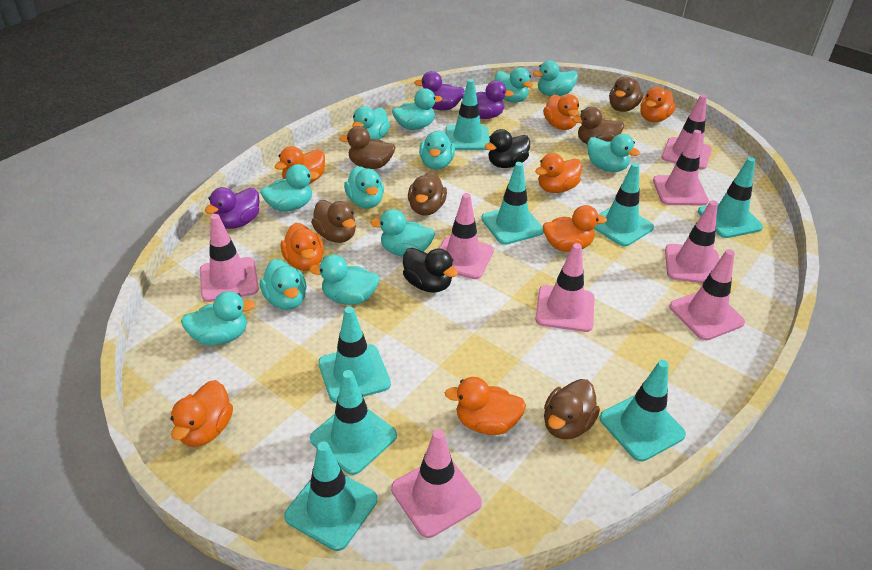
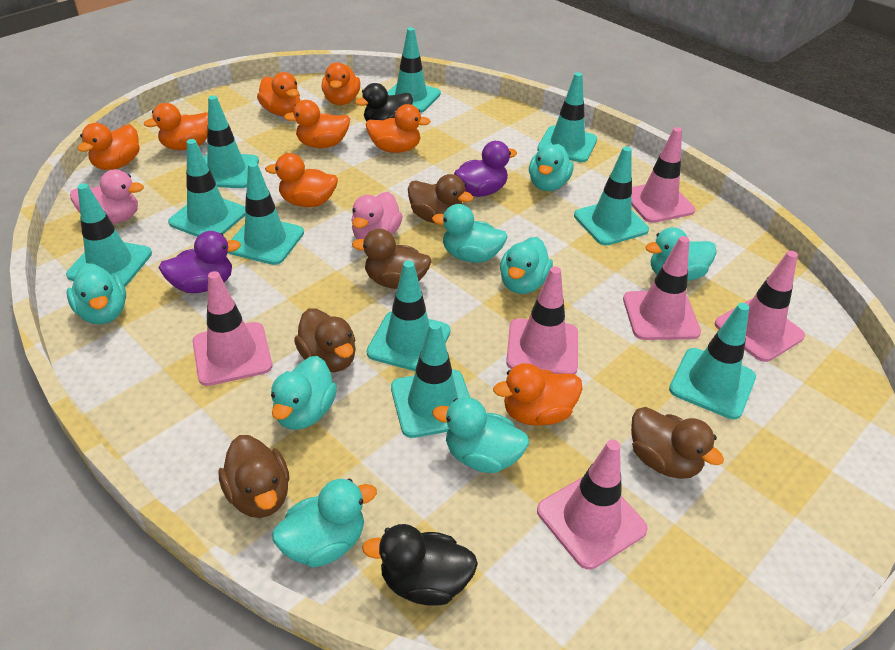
brown duck: 6 -> 5
pink duck: 0 -> 2
pink traffic cone: 8 -> 6
purple duck: 3 -> 2
turquoise duck: 12 -> 8
turquoise traffic cone: 8 -> 10

